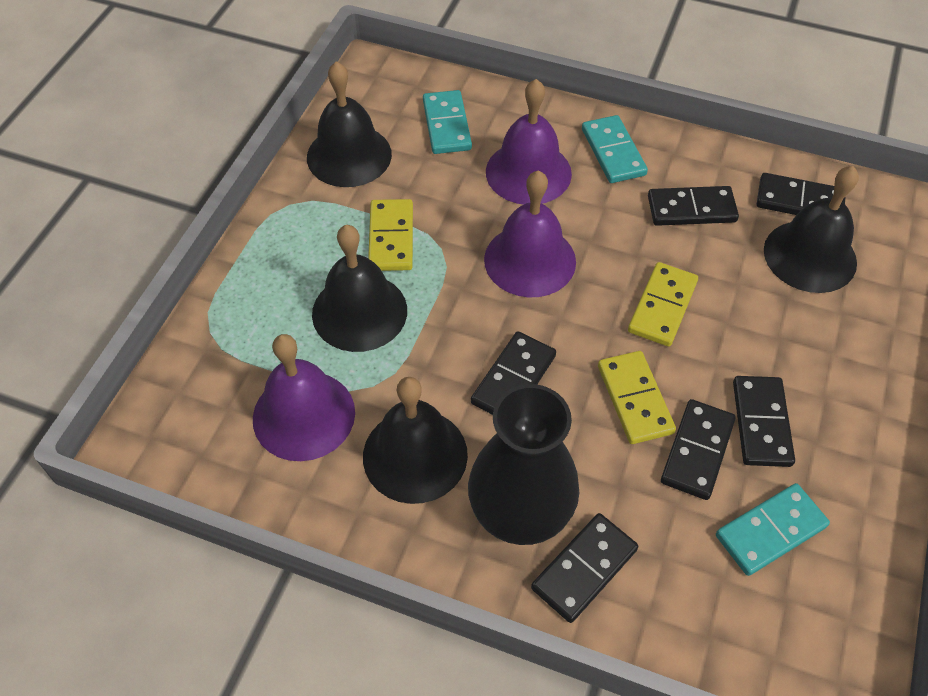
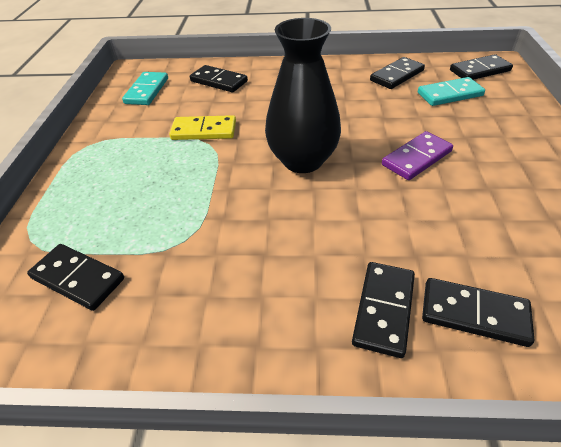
black bell: 4 -> 0
purple bell: 3 -> 0
purple domino: 0 -> 1
turquoise domino: 3 -> 2
yellow domino: 3 -> 1

